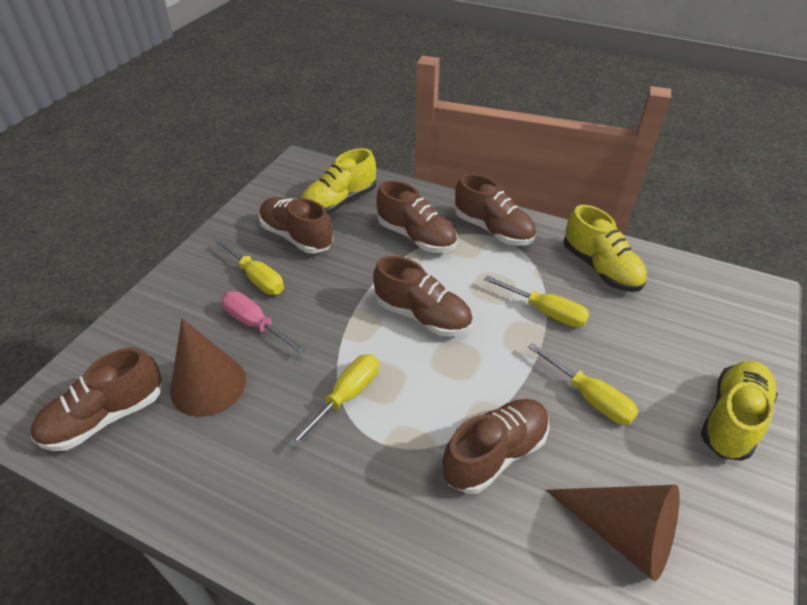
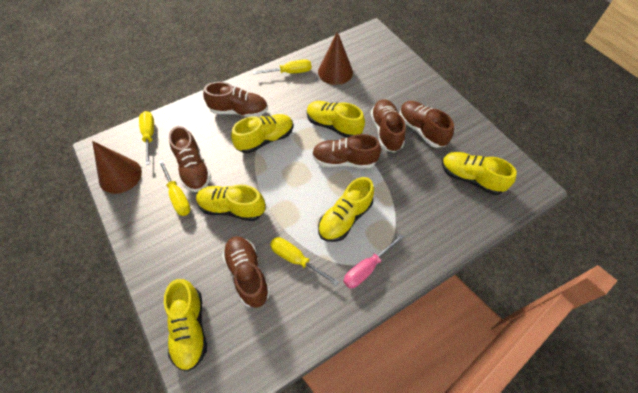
yellow shoe: 3 -> 6

